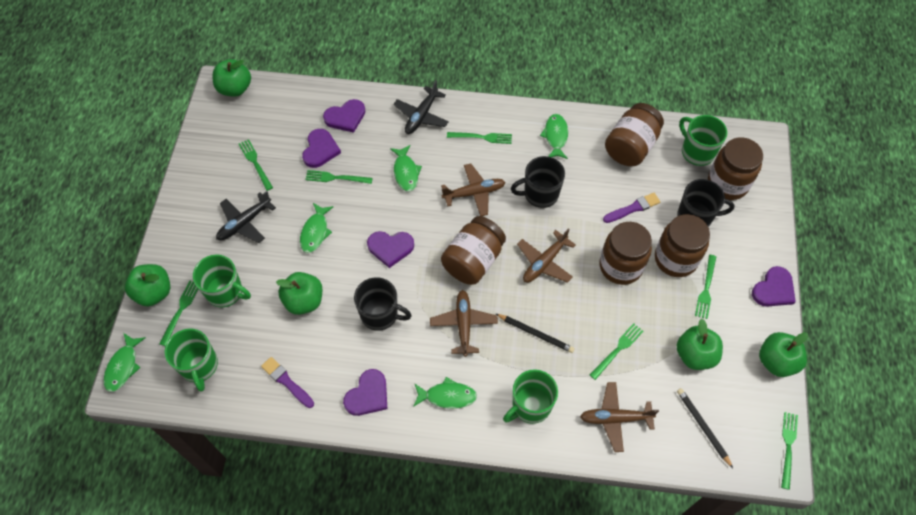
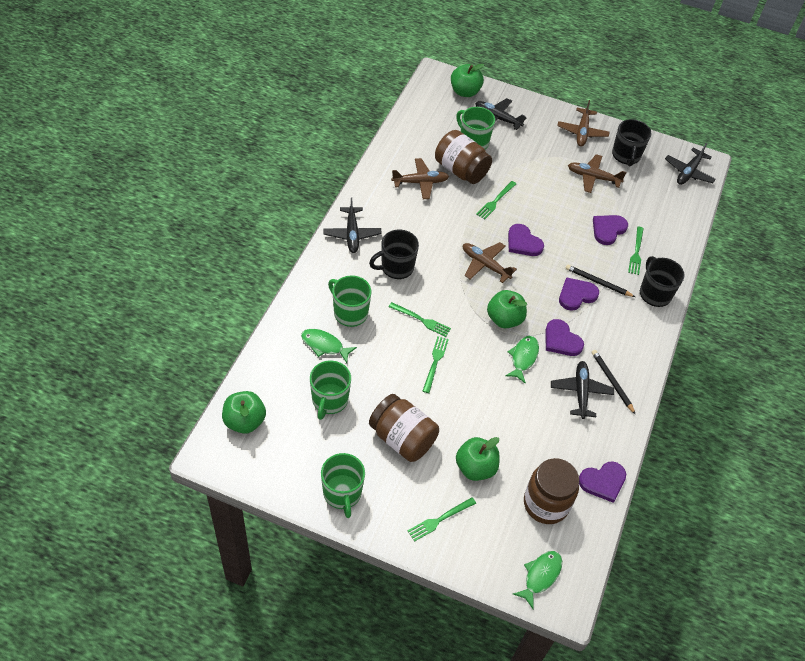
black plane: 2 -> 4
brown jar: 5 -> 3
green apple: 5 -> 4
green fish: 5 -> 3
green fork: 7 -> 5
purple brush: 2 -> 0

